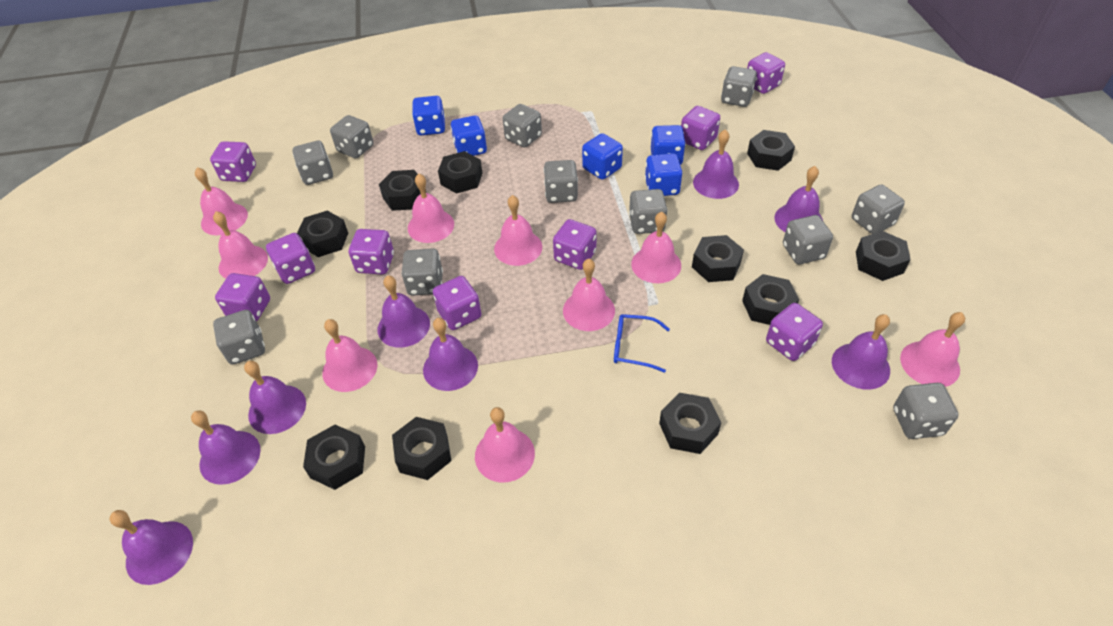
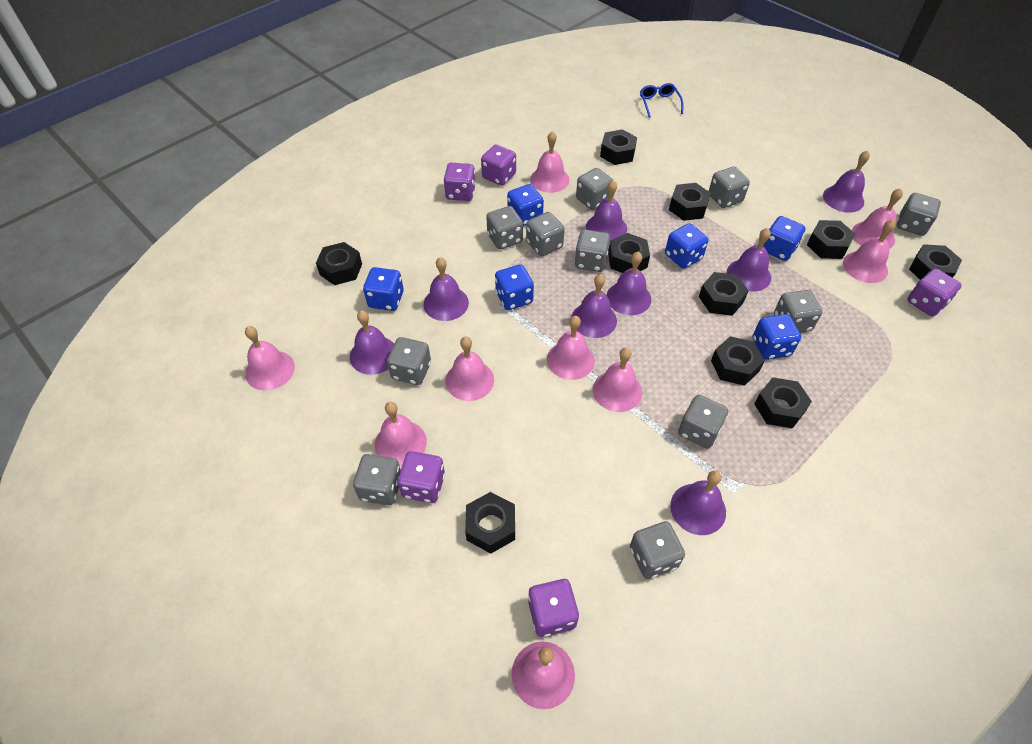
blue dice: 5 -> 6
purple dice: 9 -> 5

